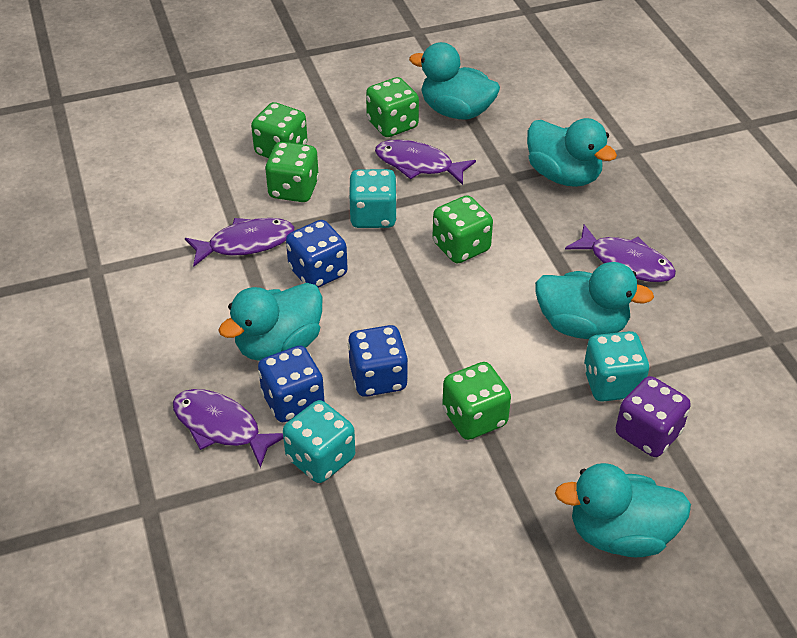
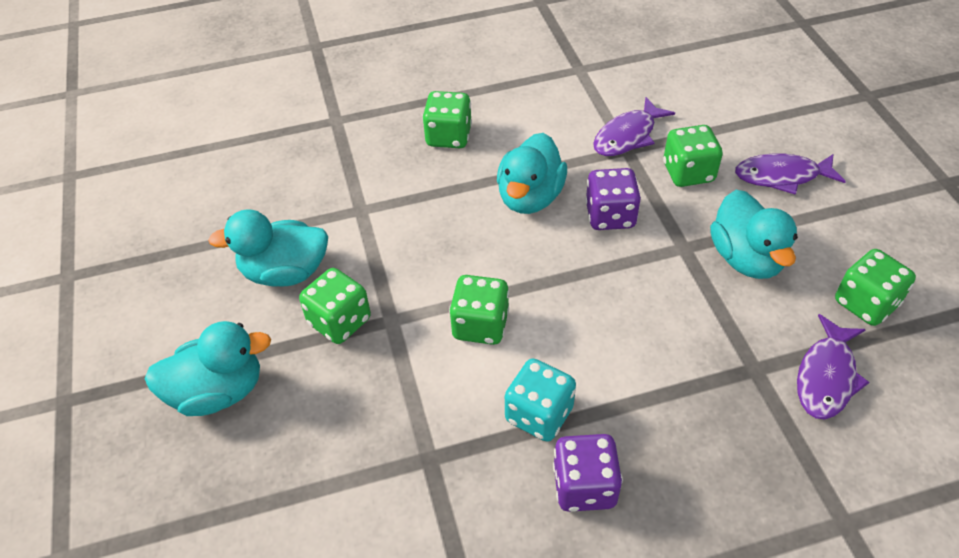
blue dice: 3 -> 0
purple dice: 1 -> 2
purple fish: 4 -> 3
turquoise dice: 3 -> 1
turquoise duck: 5 -> 4

